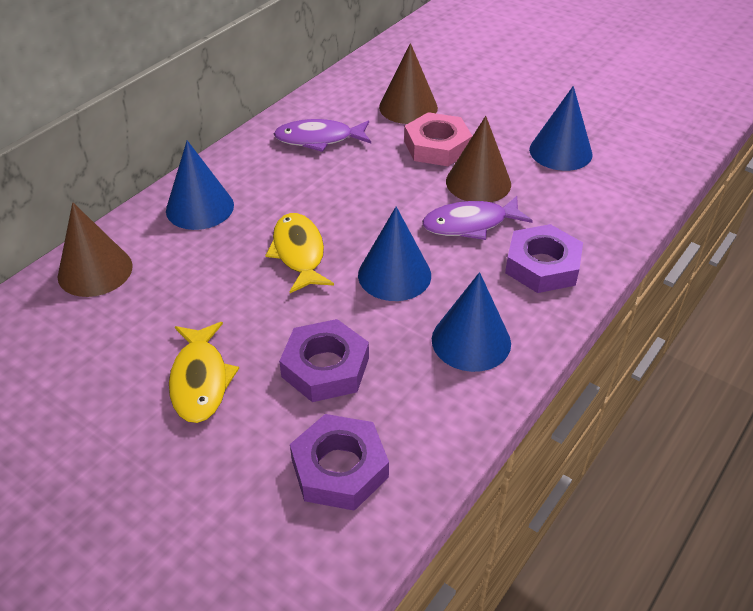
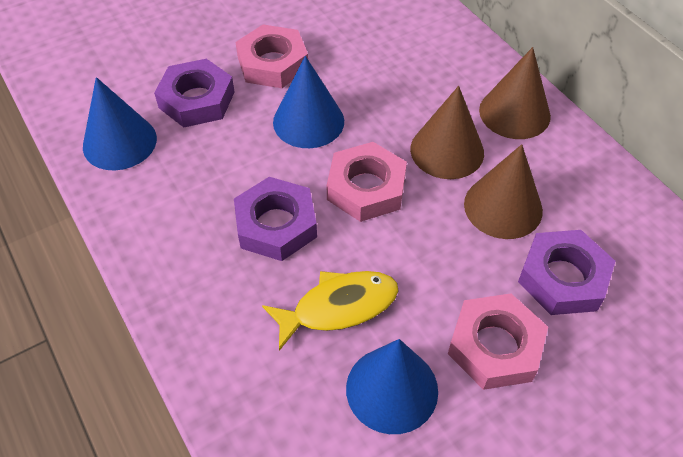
blue cone: 4 -> 3
pink nut: 1 -> 3
purple fish: 2 -> 0
yellow fish: 2 -> 1

